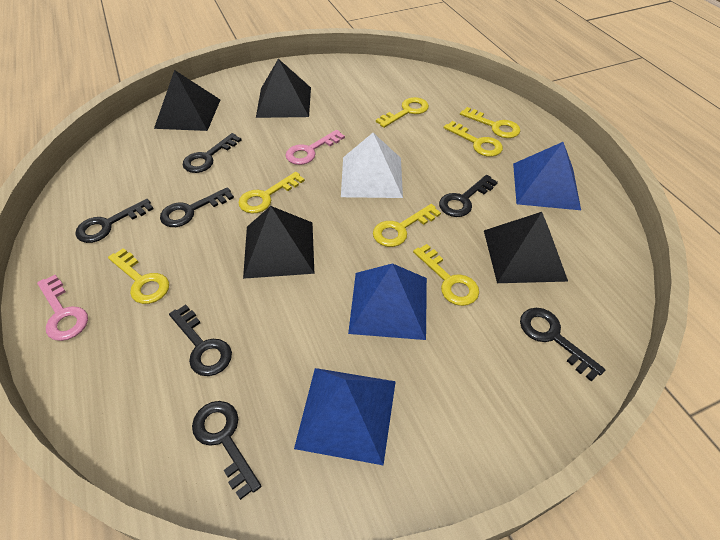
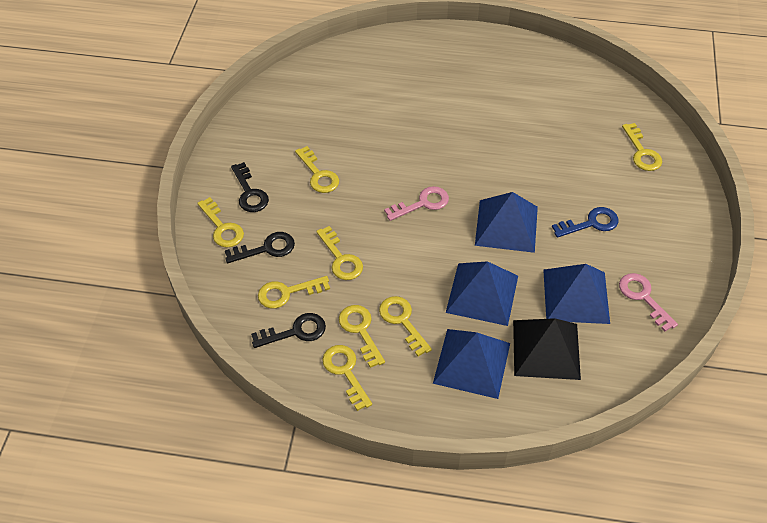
black key: 7 -> 3
black pyramid: 4 -> 1
blue key: 0 -> 1
blue pyramid: 3 -> 4
white pyramid: 1 -> 0
yellow key: 7 -> 8

